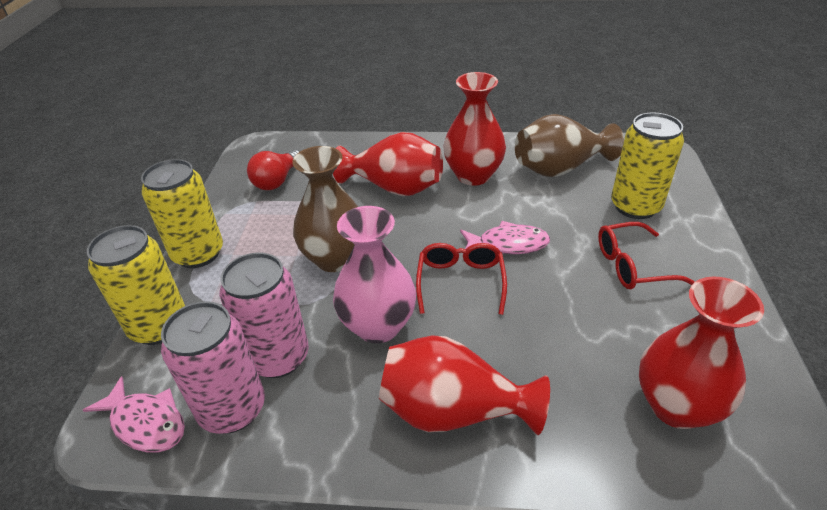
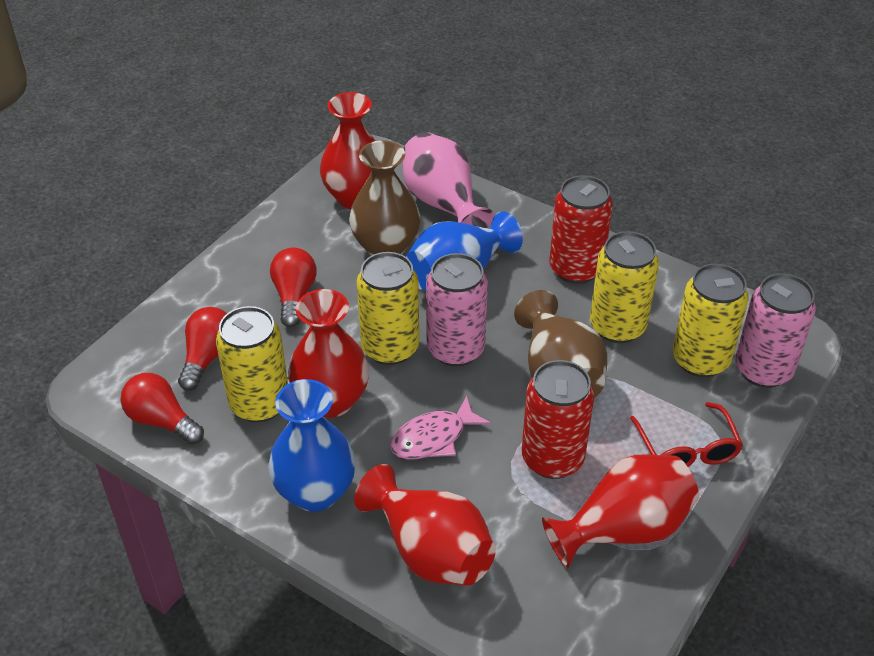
blue vase: 0 -> 2
pink fish: 2 -> 1
red can: 0 -> 2
red glasses: 2 -> 1
red light bulb: 1 -> 3
yellow can: 3 -> 4

